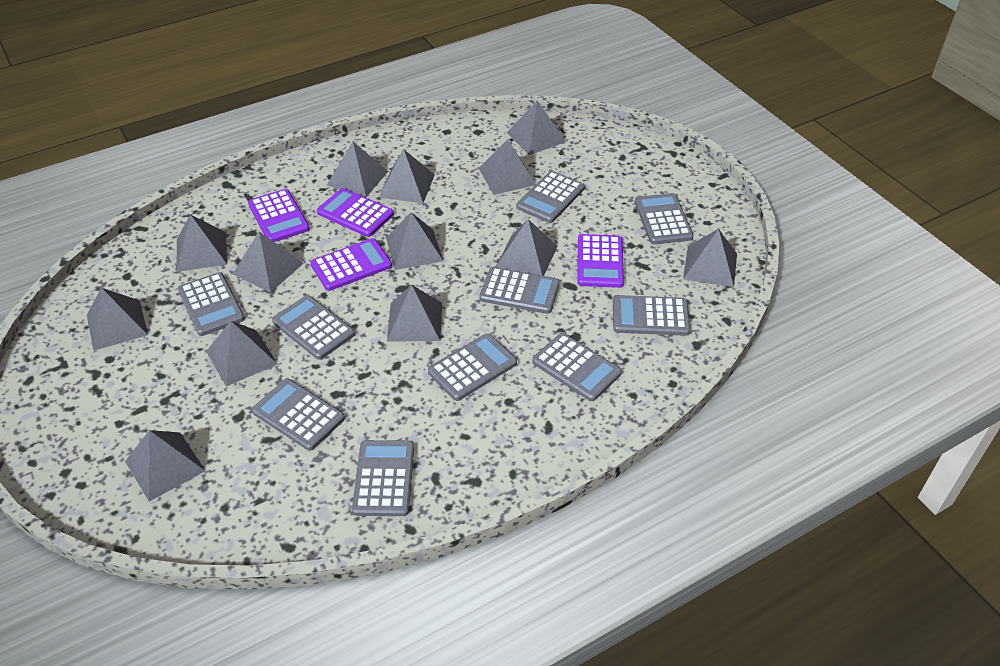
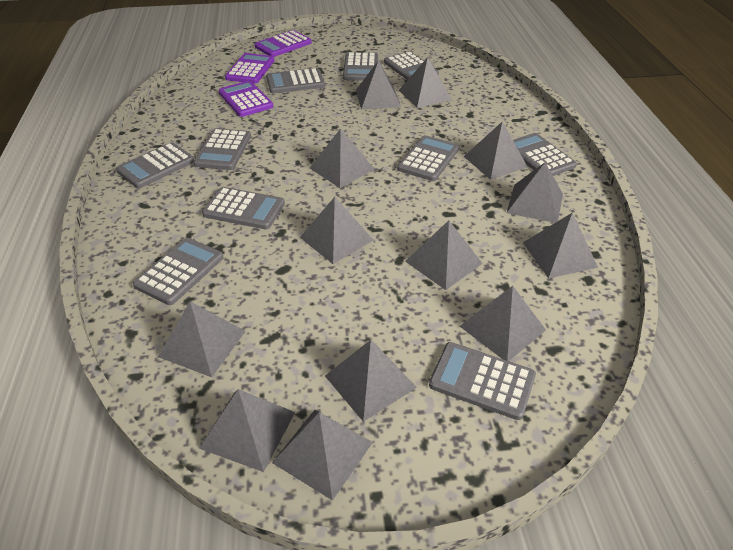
purple calculator: 4 -> 3

